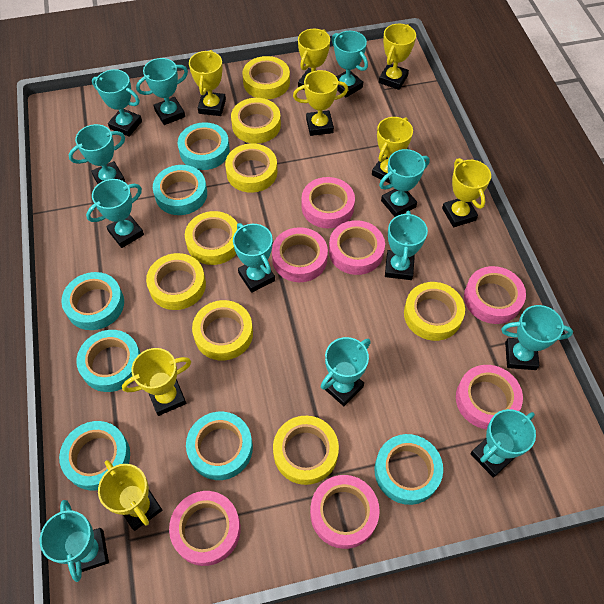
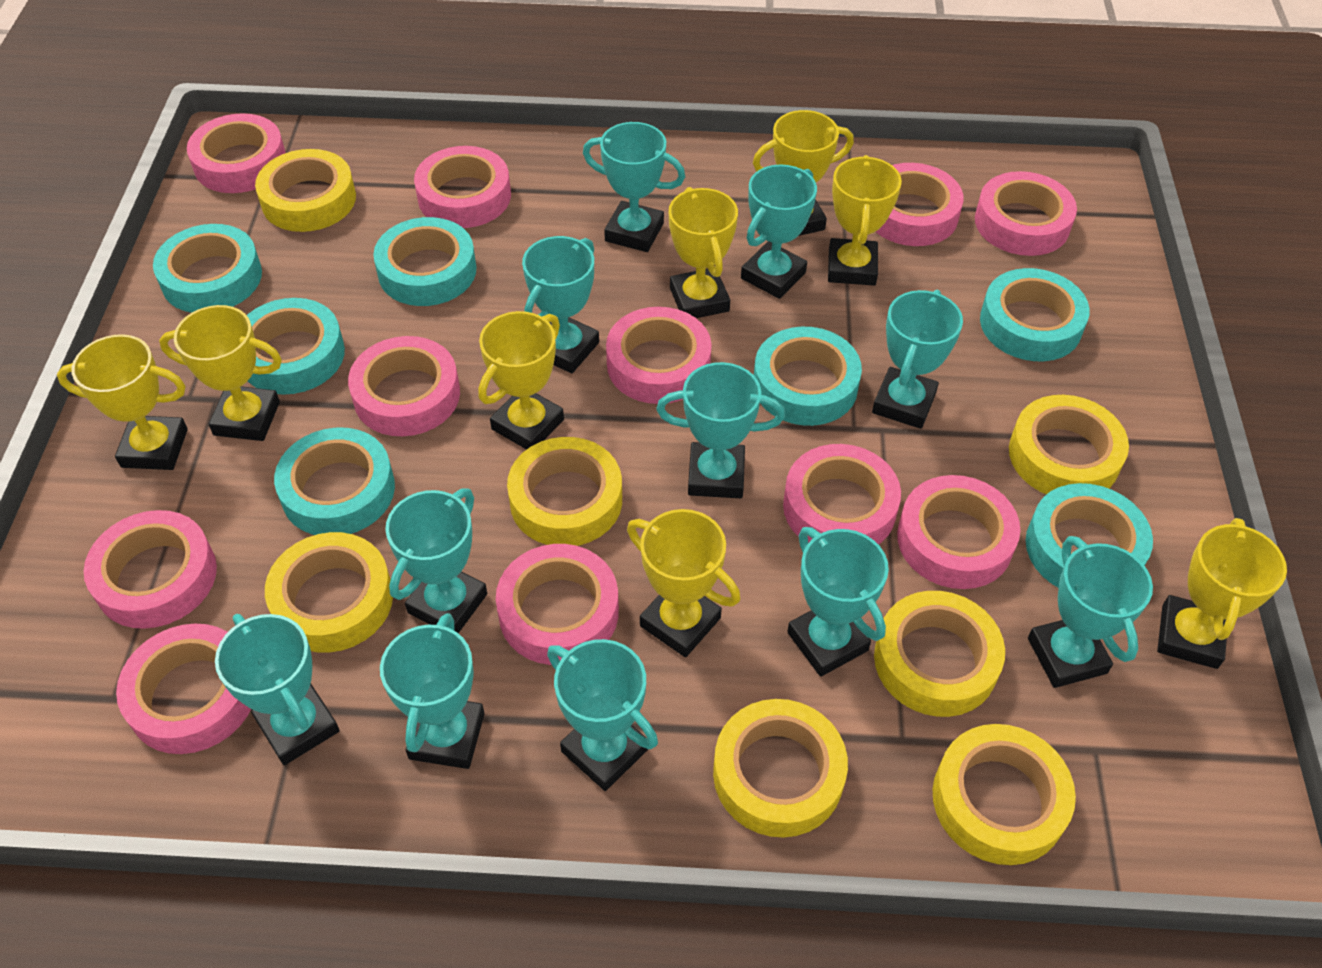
pink tape: 7 -> 11
turquoise trophy: 12 -> 11
yellow tape: 8 -> 7

